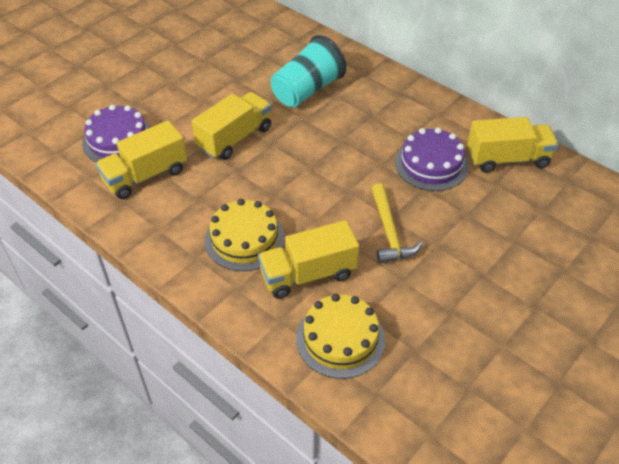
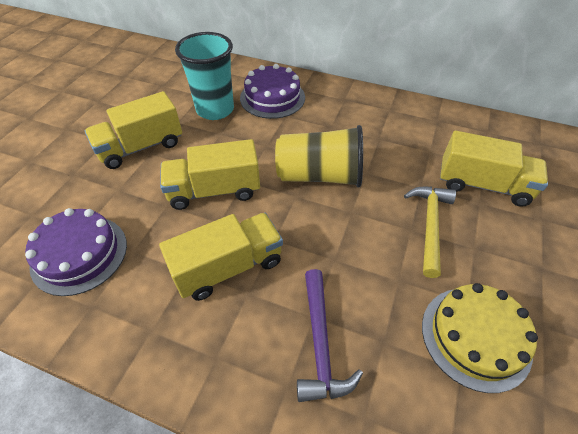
purple hammer: 0 -> 1
yellow cake: 2 -> 1
yellow cup: 0 -> 1

